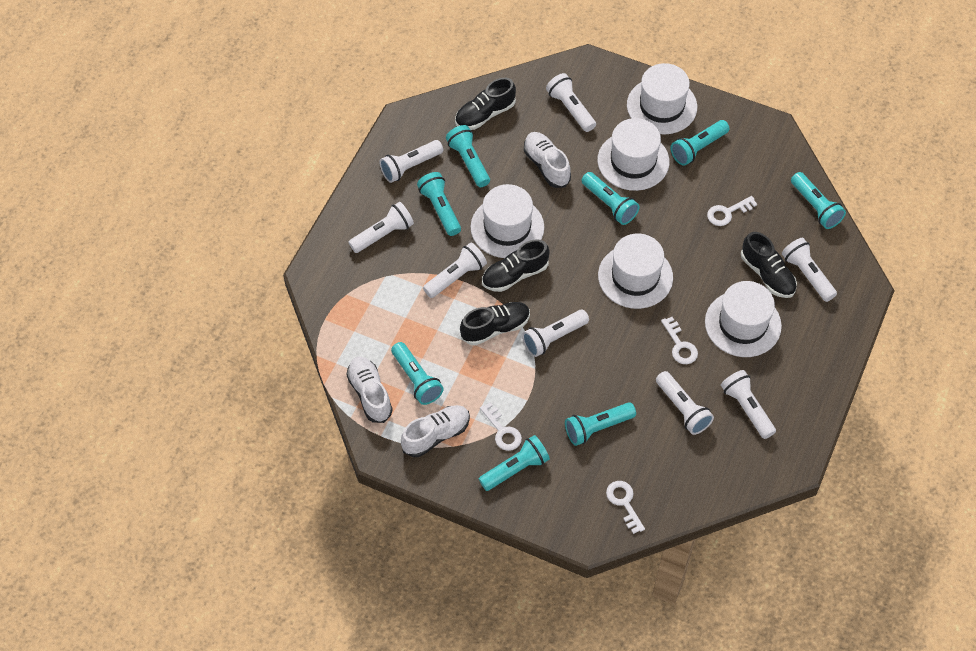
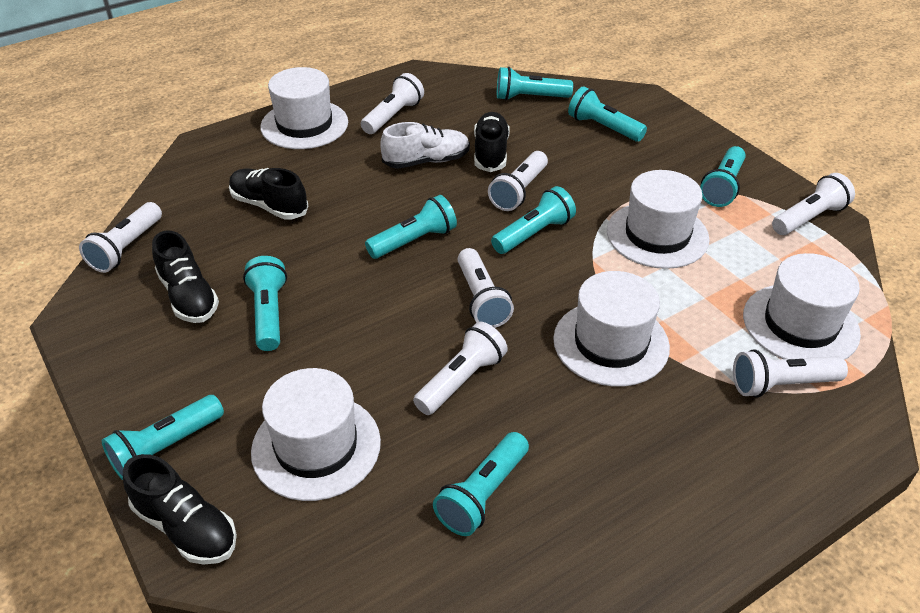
white flashlight: 8 -> 7
white key: 4 -> 0
white shoe: 3 -> 1

